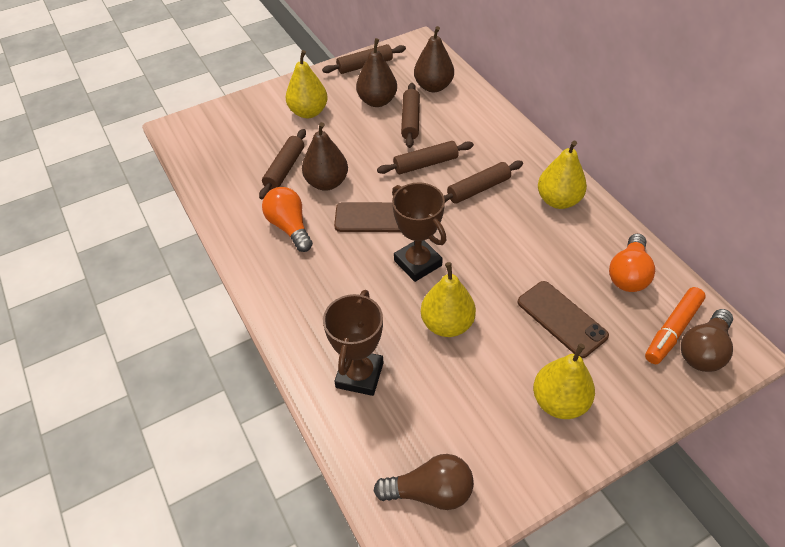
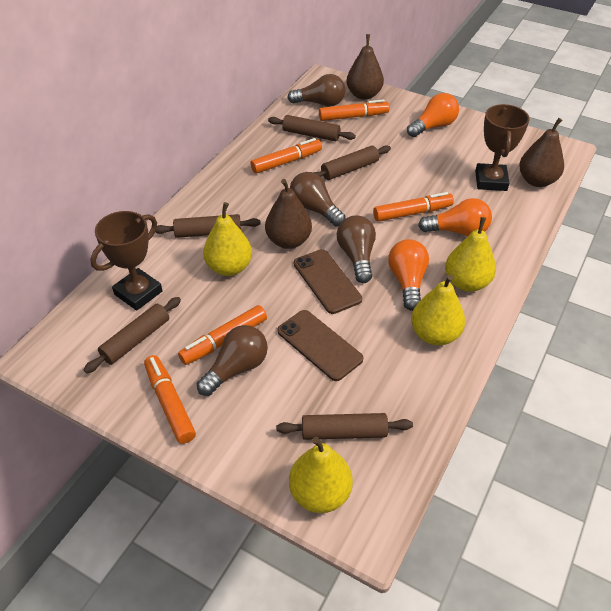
brown light bulb: 2 -> 4
orange light bulb: 2 -> 3
orange marker: 1 -> 5

